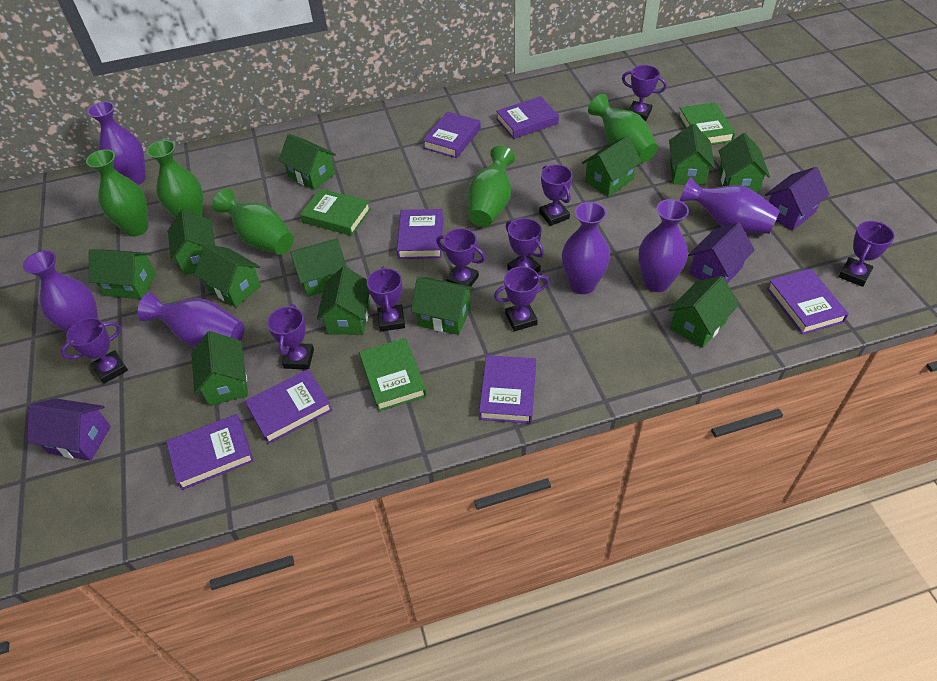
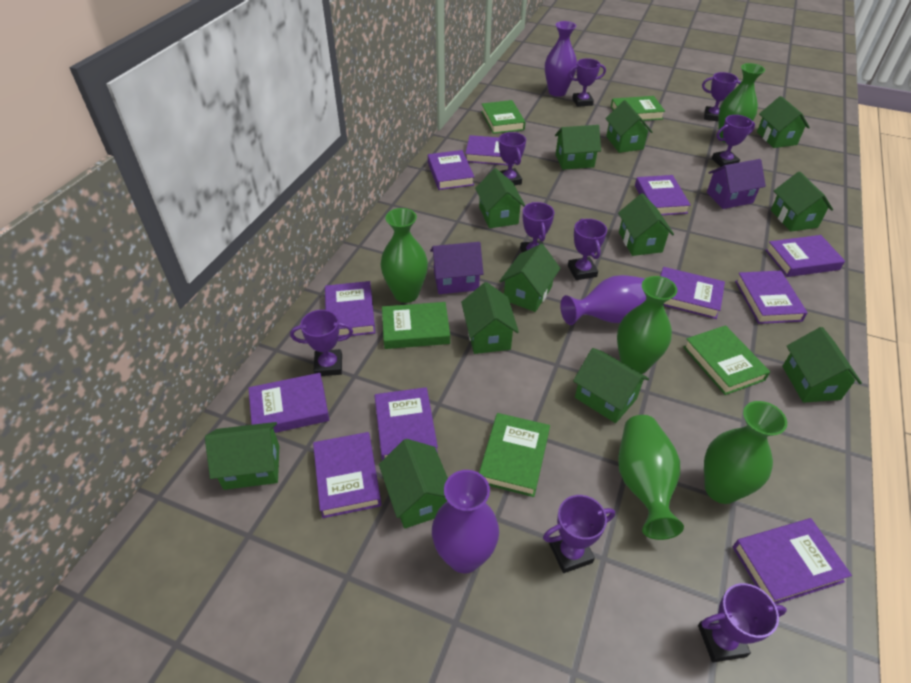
green book: 3 -> 5
purple book: 7 -> 11
purple house: 3 -> 2
purple vase: 6 -> 3

